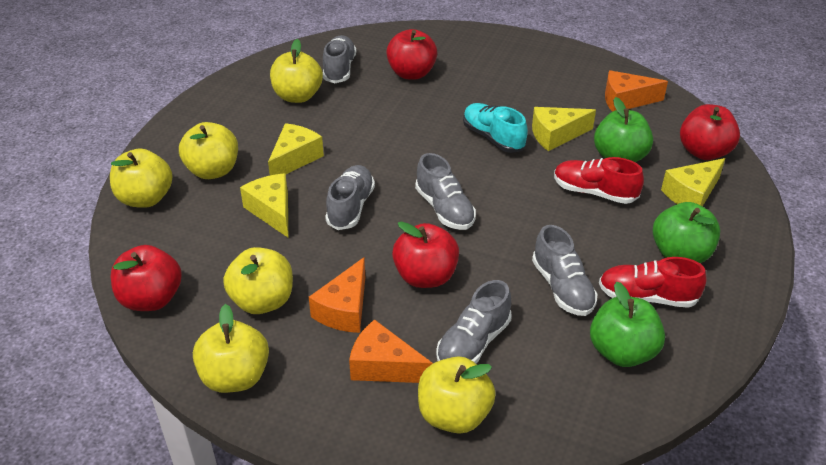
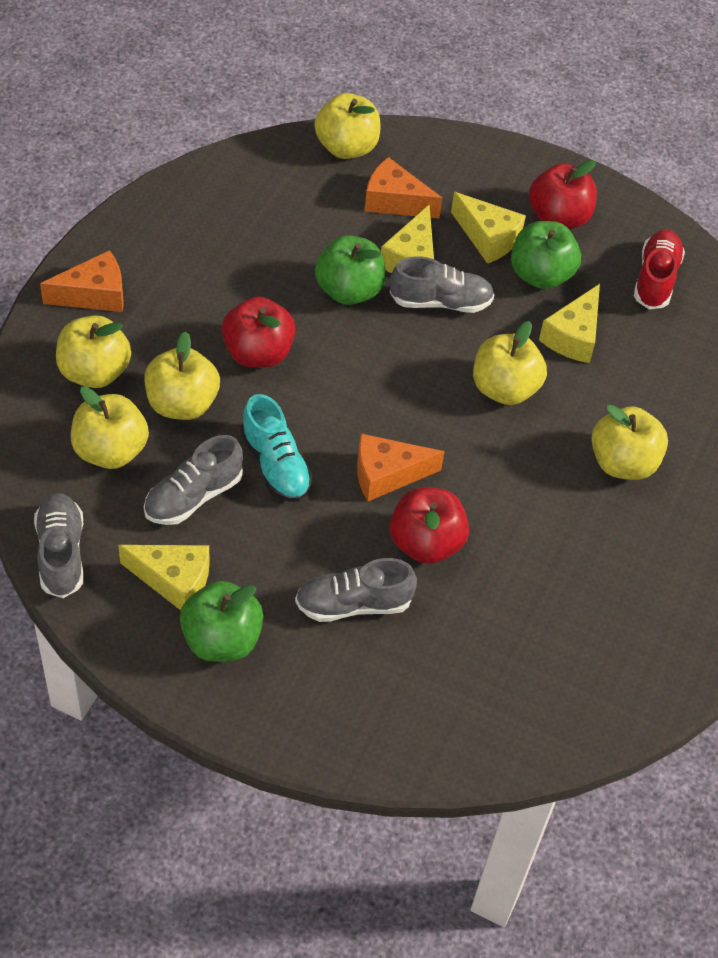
grey shoe: 5 -> 4
red apple: 4 -> 3
red shoe: 2 -> 1

